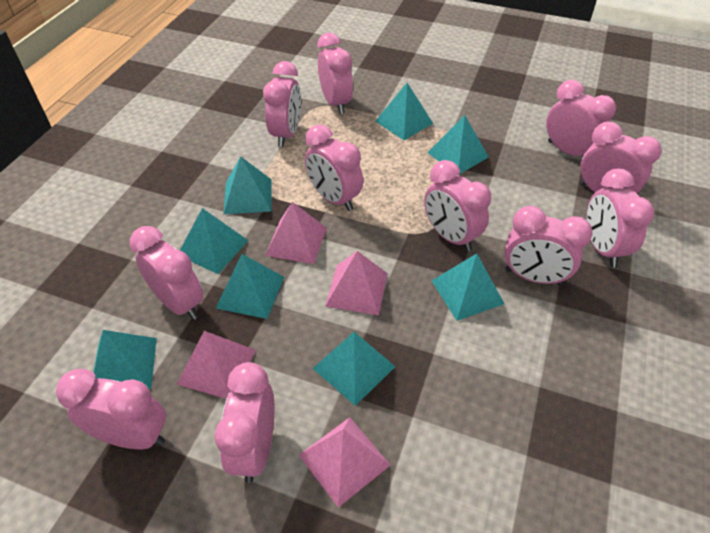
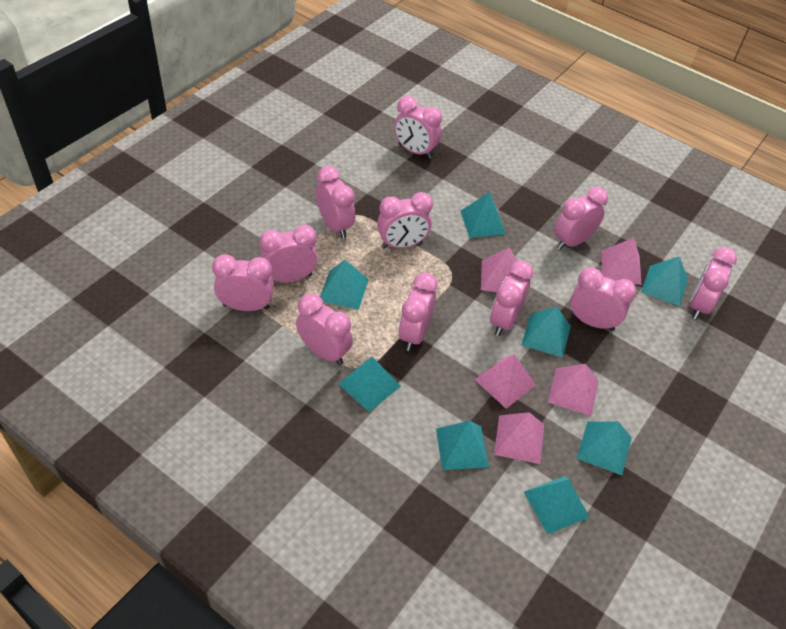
pink pyramid: 4 -> 5

